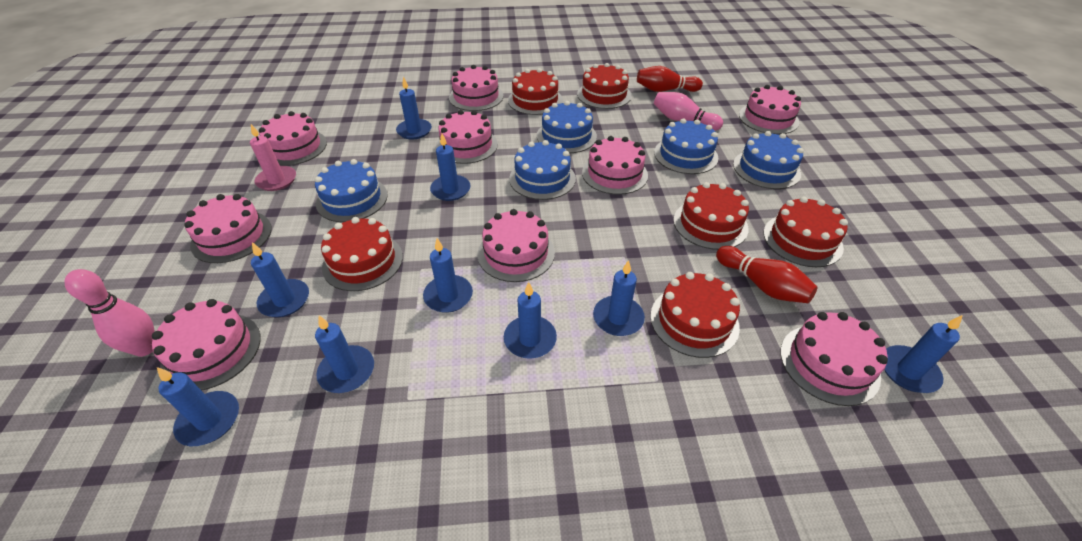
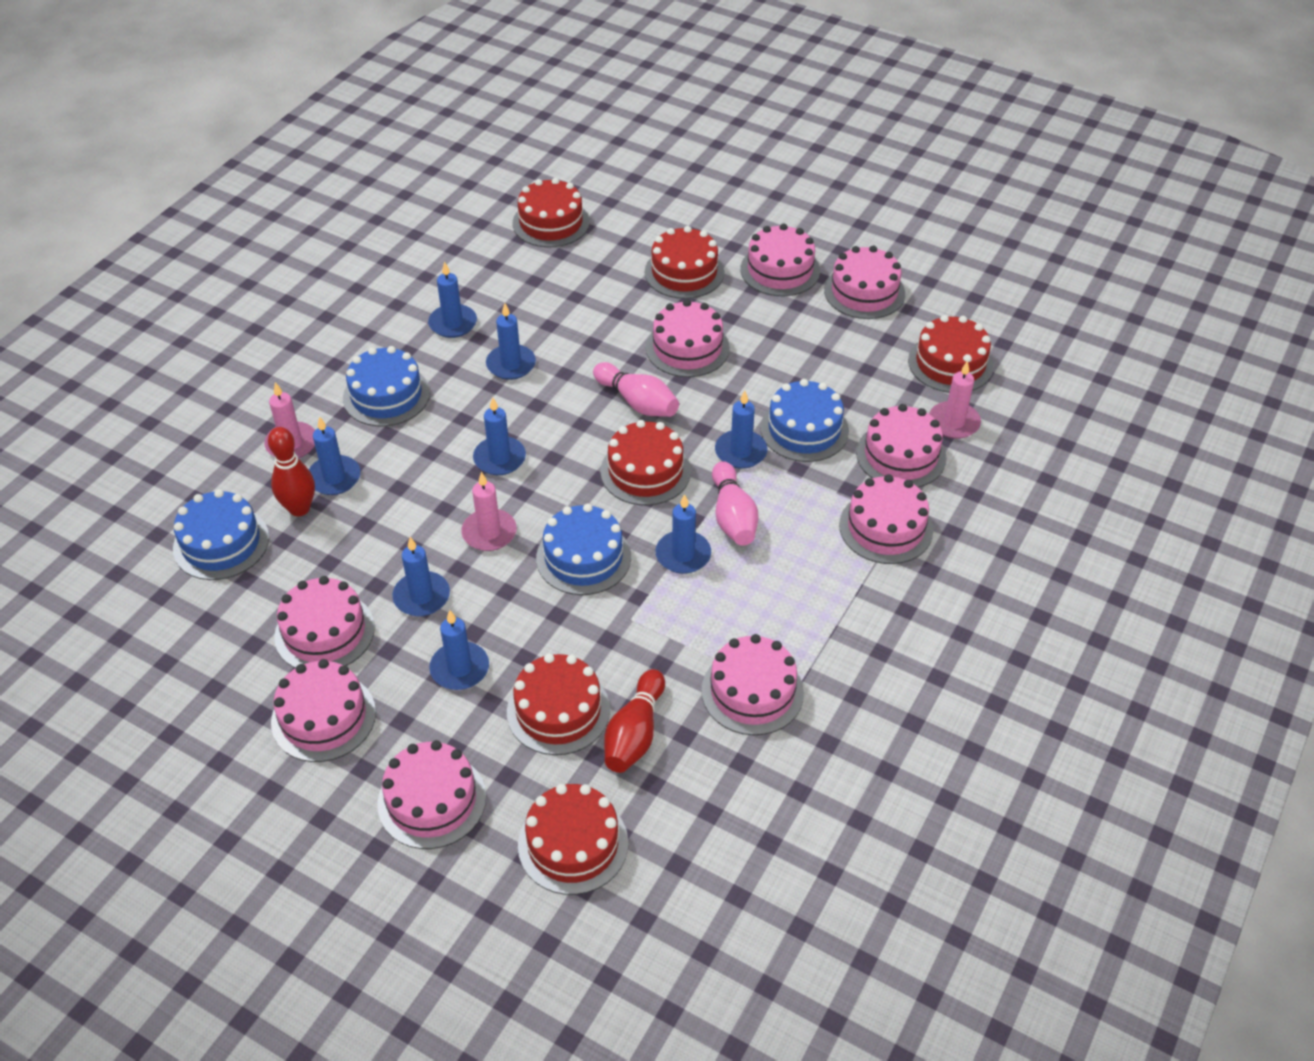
blue cake: 5 -> 4
blue candle: 9 -> 8
pink candle: 1 -> 3

